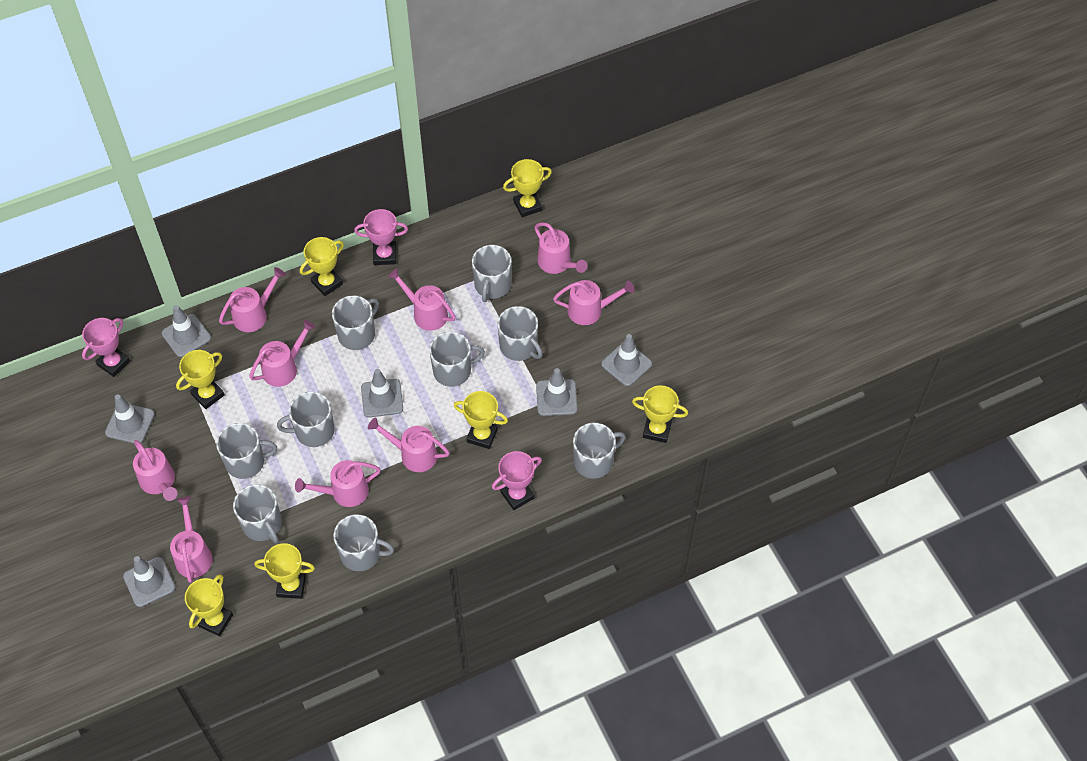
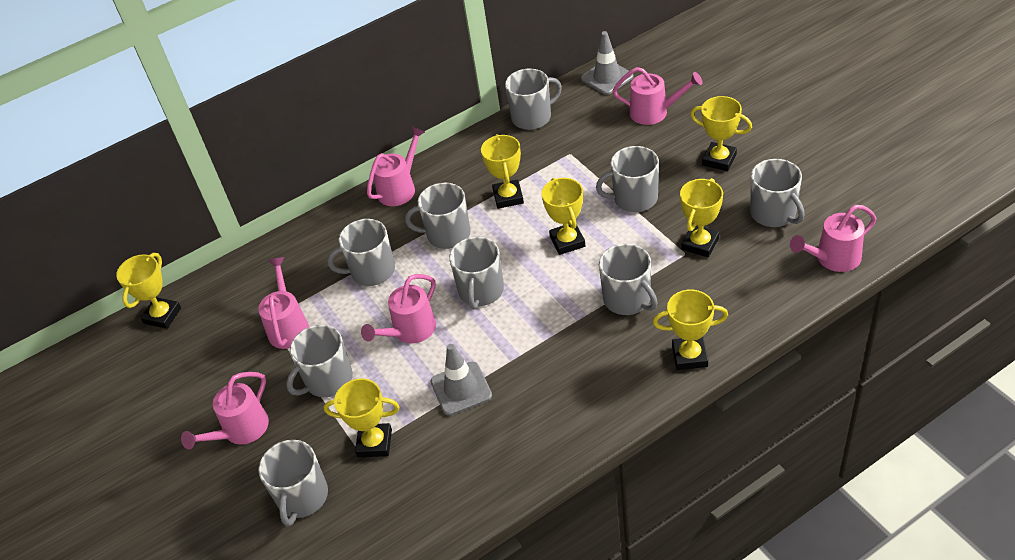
grey traffic cone: 6 -> 2
pink trophy: 3 -> 0
pink watering can: 9 -> 6

